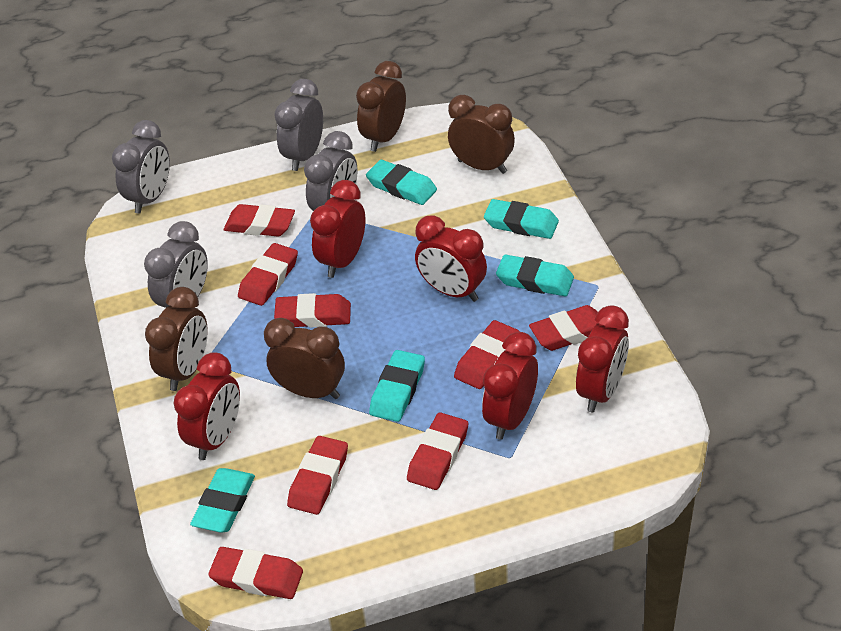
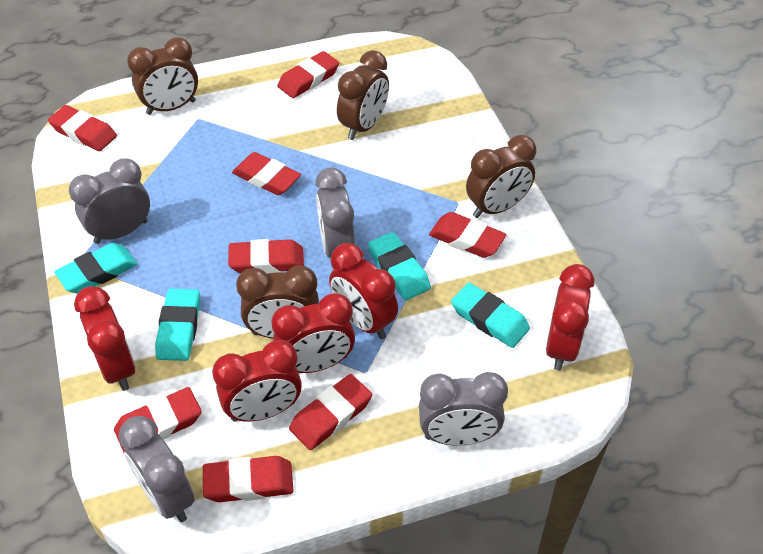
turquoise eraser: 5 -> 4

